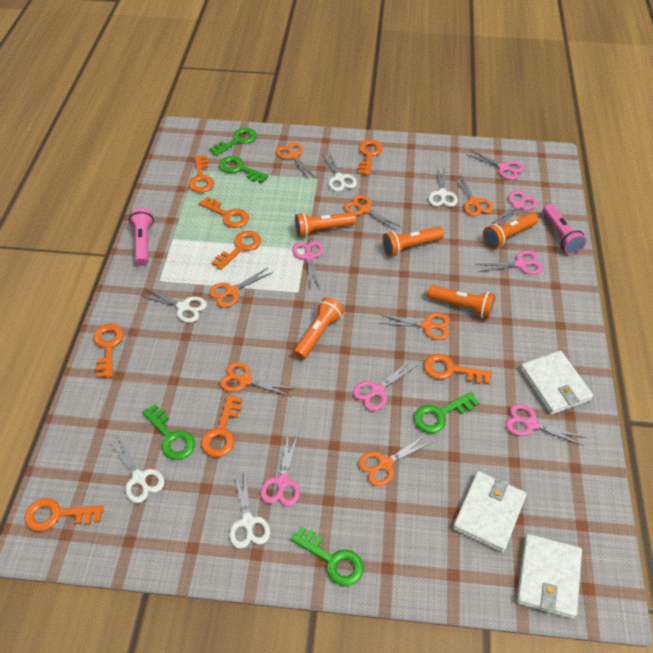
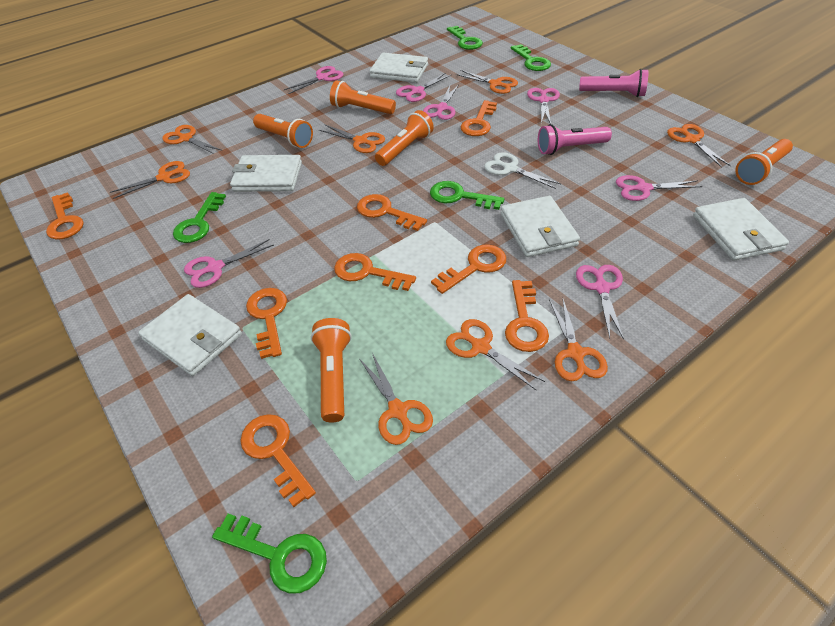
orange scissors: 7 -> 8
white scissors: 5 -> 1
white wallet: 3 -> 5

